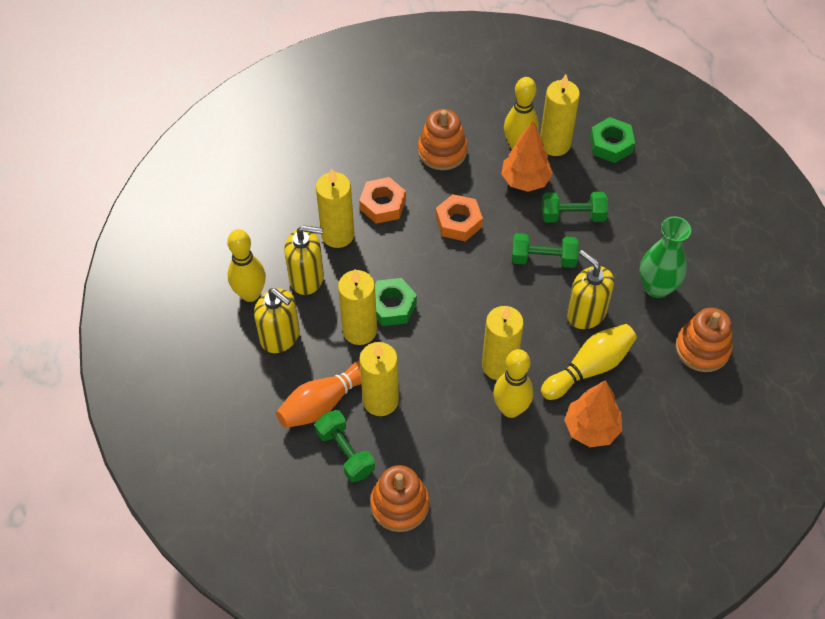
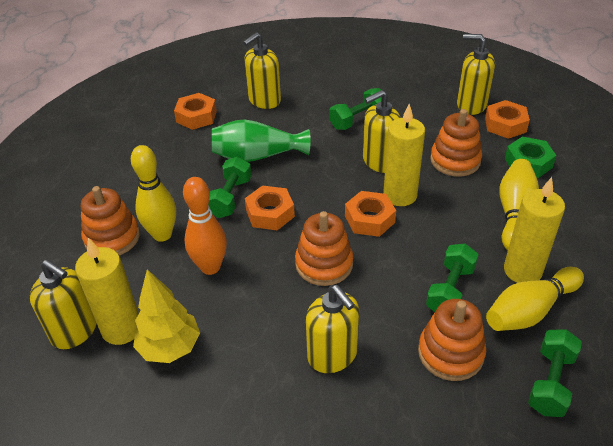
green dumbbell: 3 -> 4
green nut: 2 -> 1
orange nut: 2 -> 4
orange stacking toy: 3 -> 4
orange tree: 2 -> 0
yellow bowling pin: 4 -> 3
yellow candle: 5 -> 3
yellow soap dispenser: 3 -> 5
yellow tree: 0 -> 1

